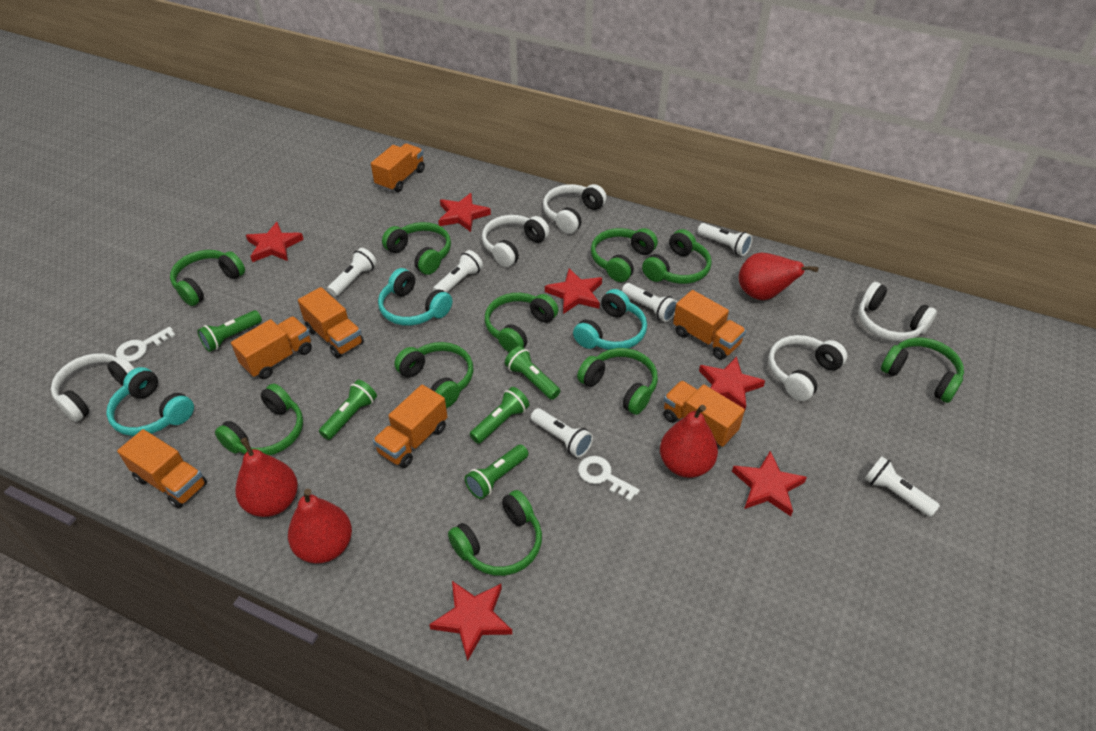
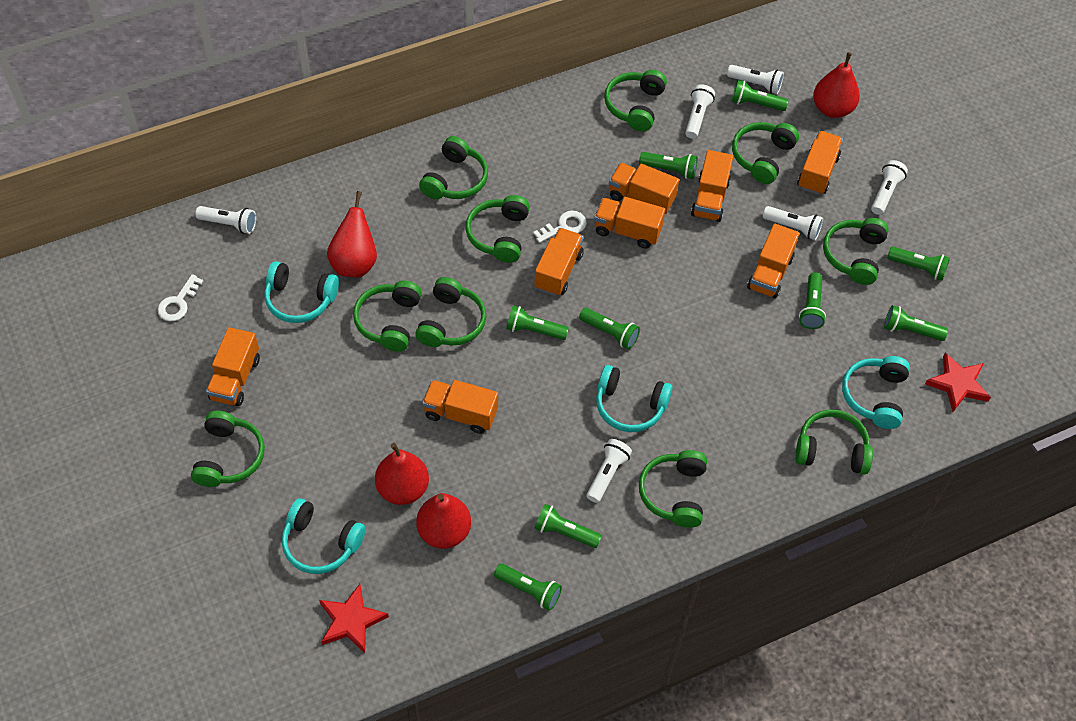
green flashlight: 5 -> 9
orange truck: 7 -> 8
red star: 6 -> 2
turquoise headphones: 3 -> 4
white headphones: 5 -> 0

